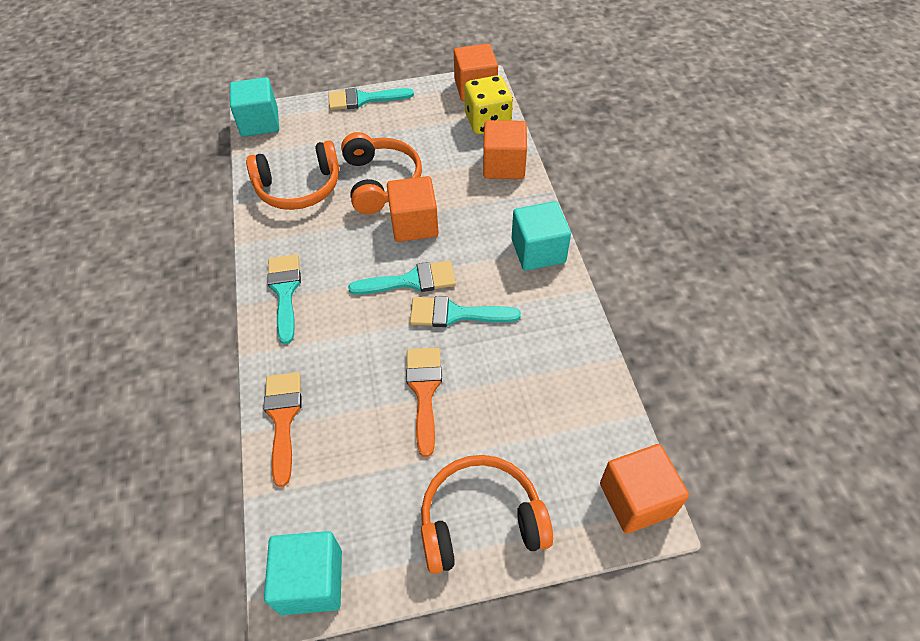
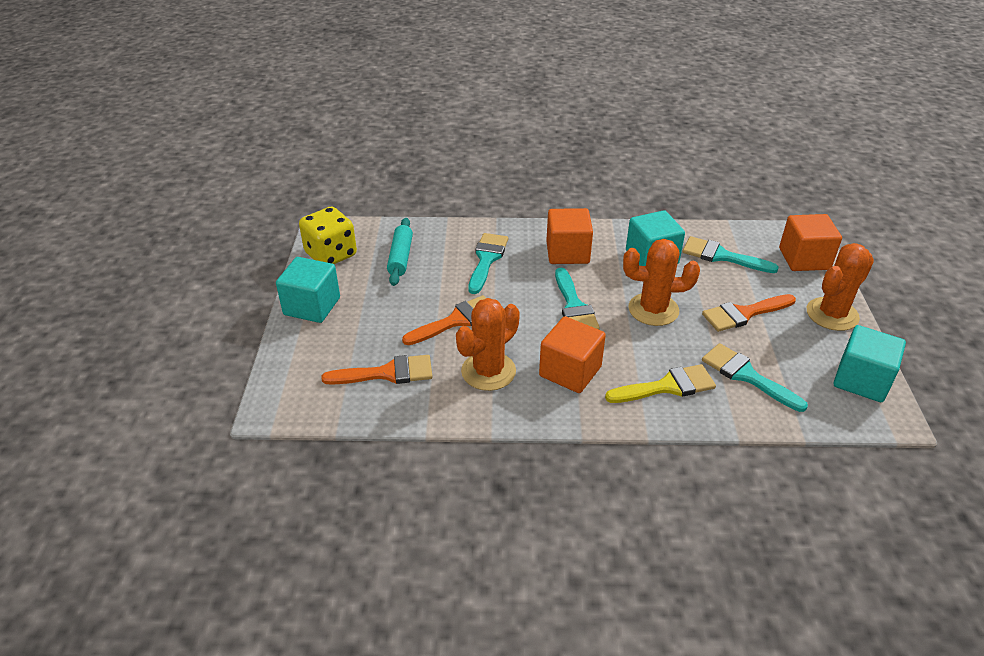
orange brush: 2 -> 3
orange cactus: 0 -> 3
orange cube: 4 -> 3
orange headphones: 3 -> 0
turquoise rolling pin: 0 -> 1
yellow brush: 0 -> 1

